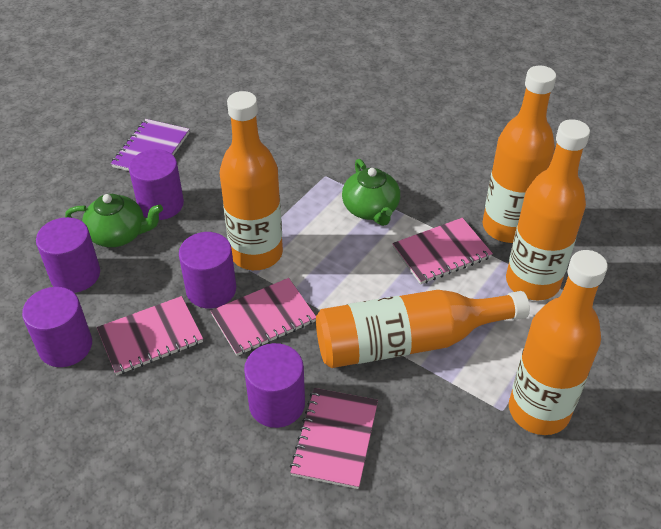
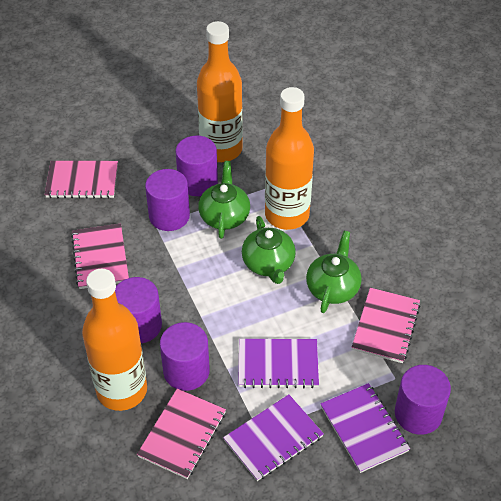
green teapot: 2 -> 3
orange bottle: 5 -> 3
purple notebook: 1 -> 3

